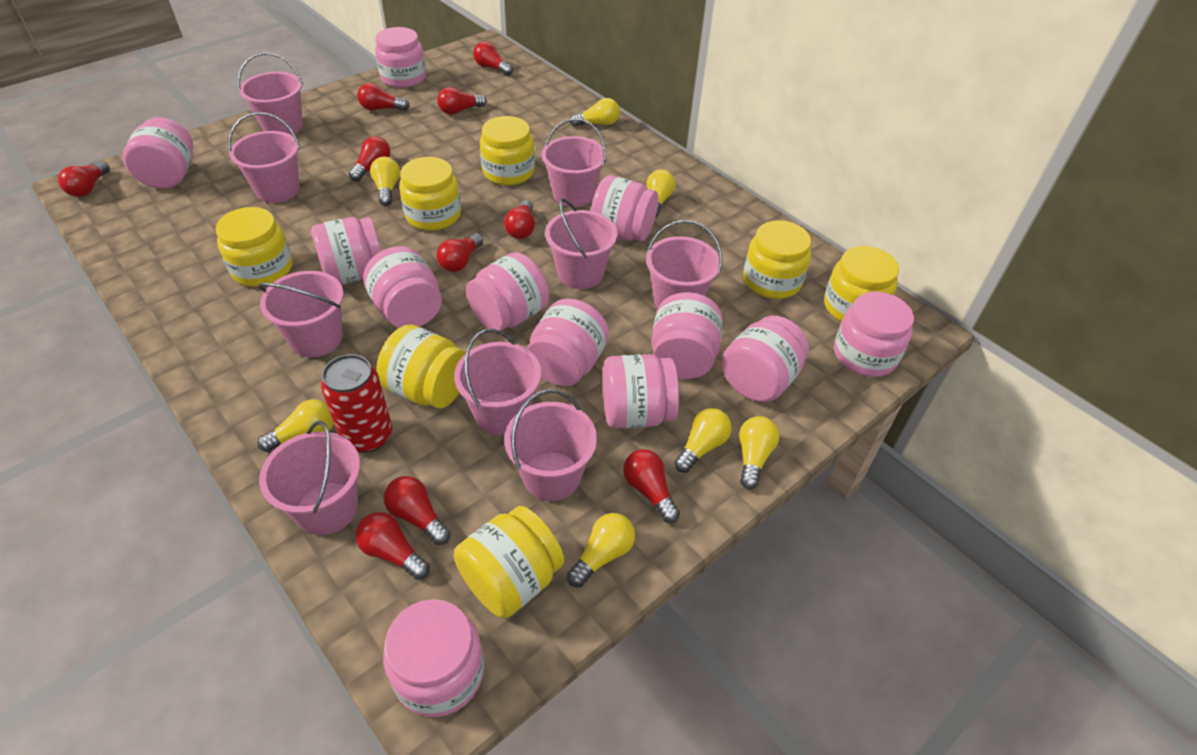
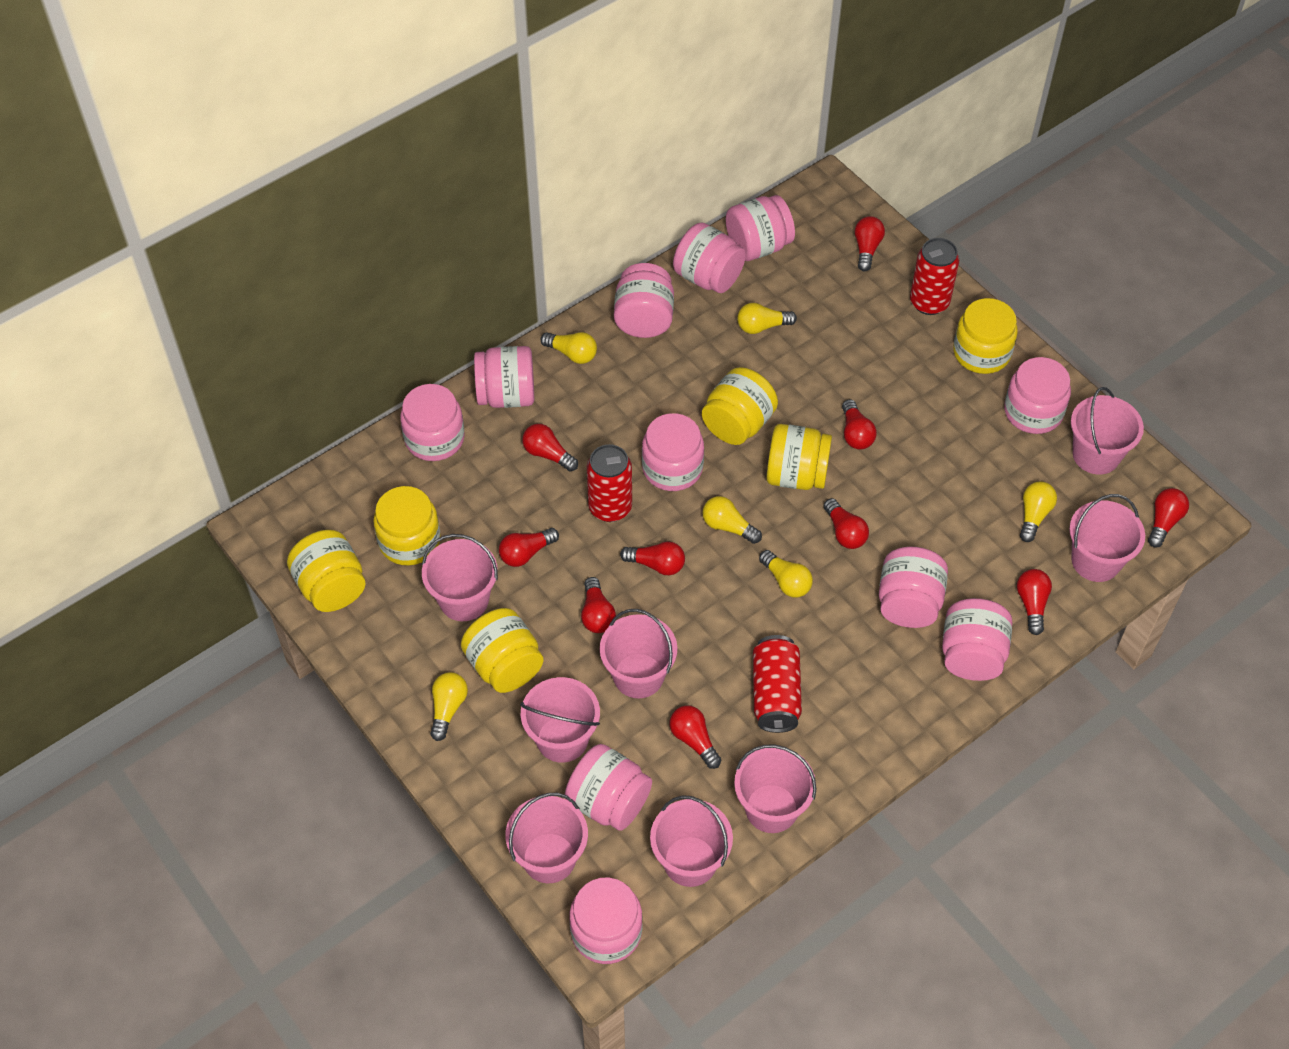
pink bucket: 9 -> 8
pink jar: 12 -> 11
red can: 1 -> 3
yellow jar: 7 -> 6
yellow light bulb: 7 -> 6

